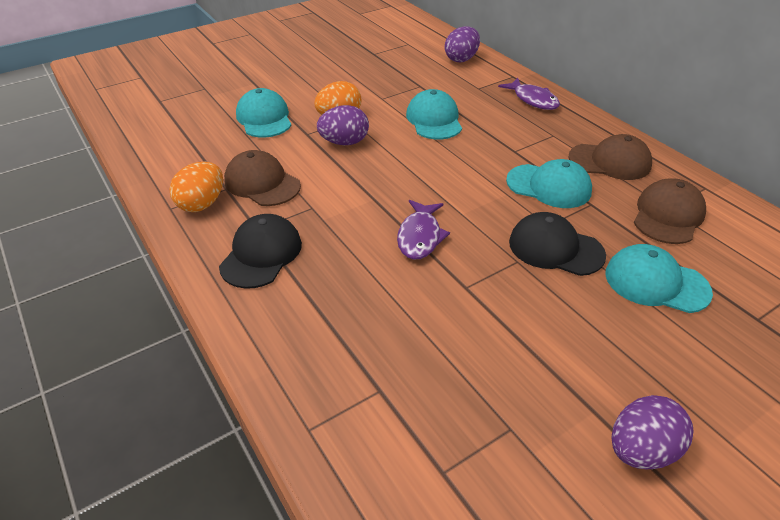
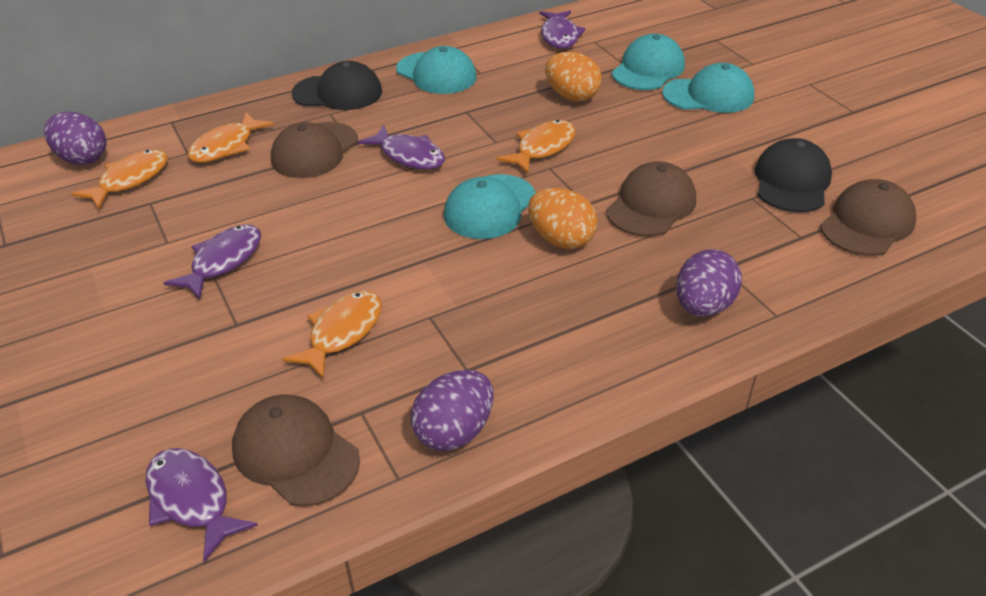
brown cap: 3 -> 4
orange fish: 0 -> 4
purple fish: 2 -> 4

